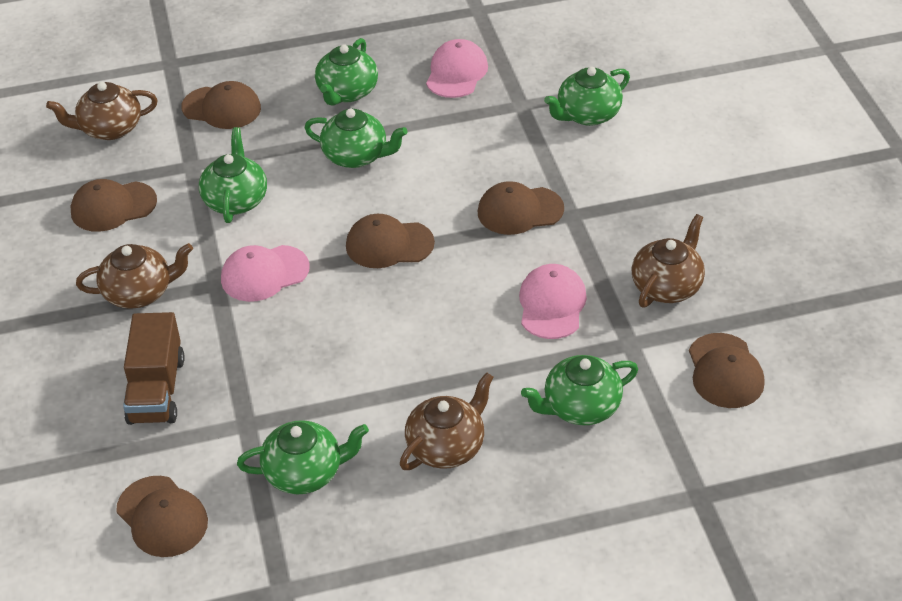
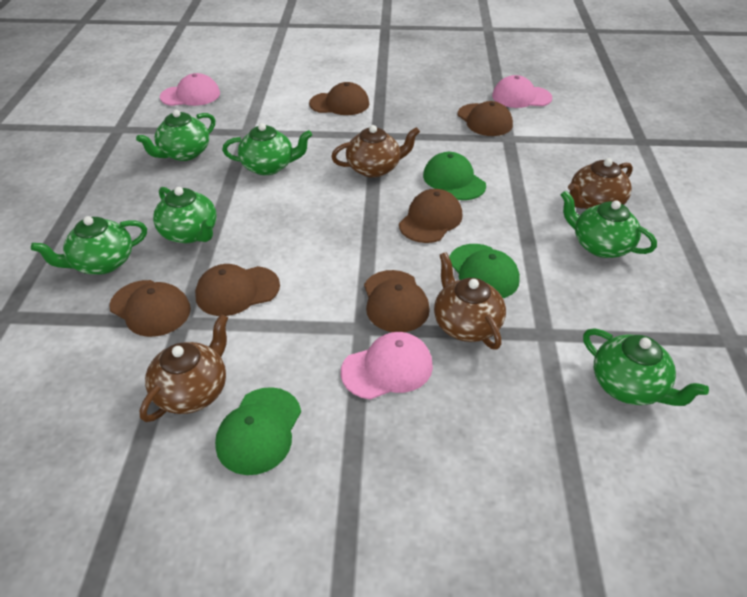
brown truck: 1 -> 0
green cap: 0 -> 3

